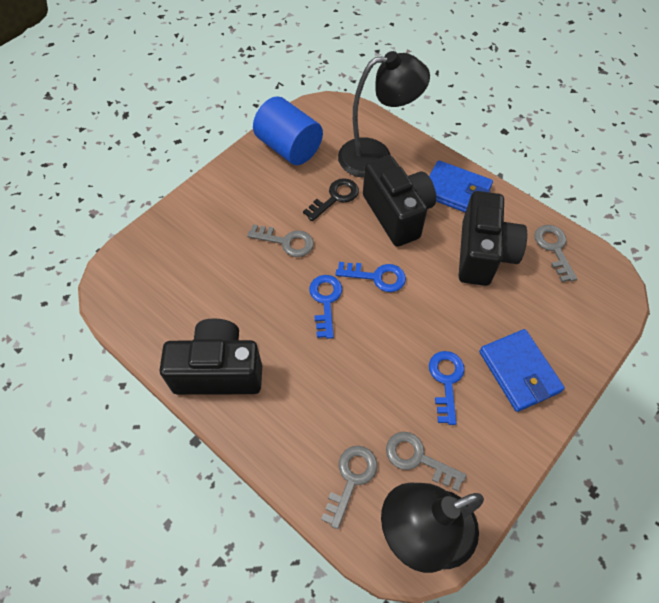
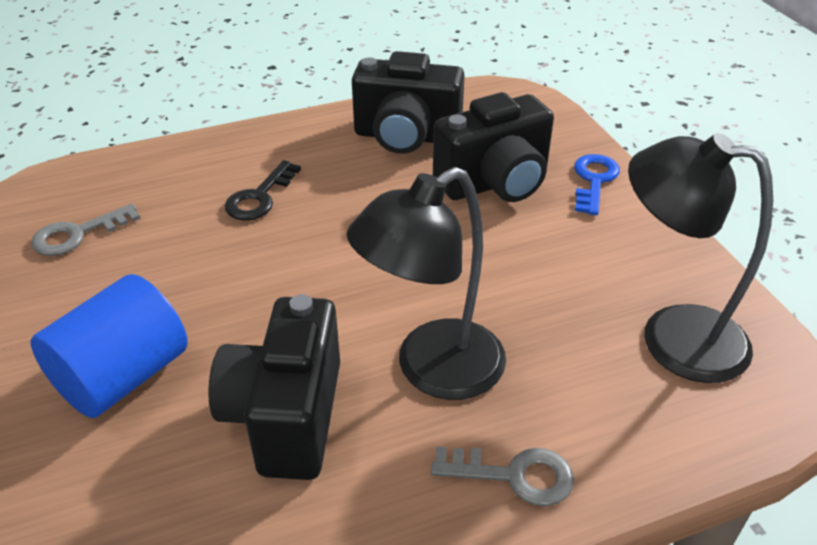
blue key: 3 -> 1
blue wallet: 2 -> 0
grey key: 4 -> 2

